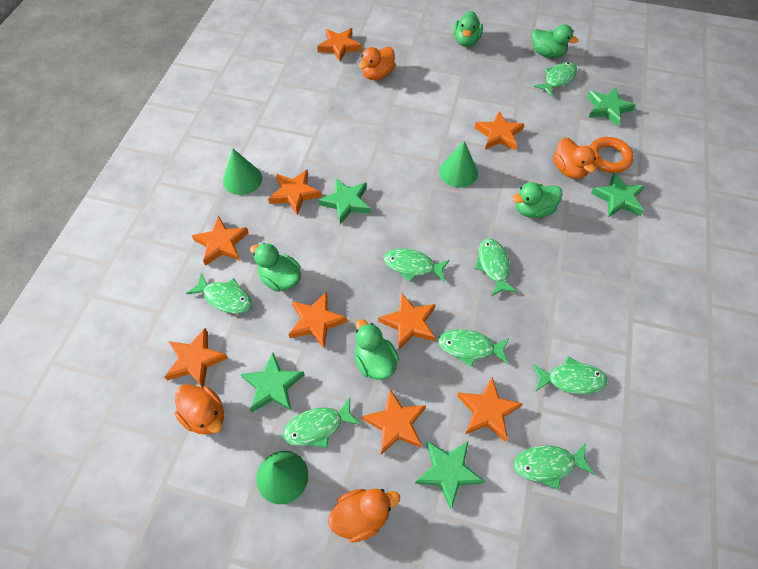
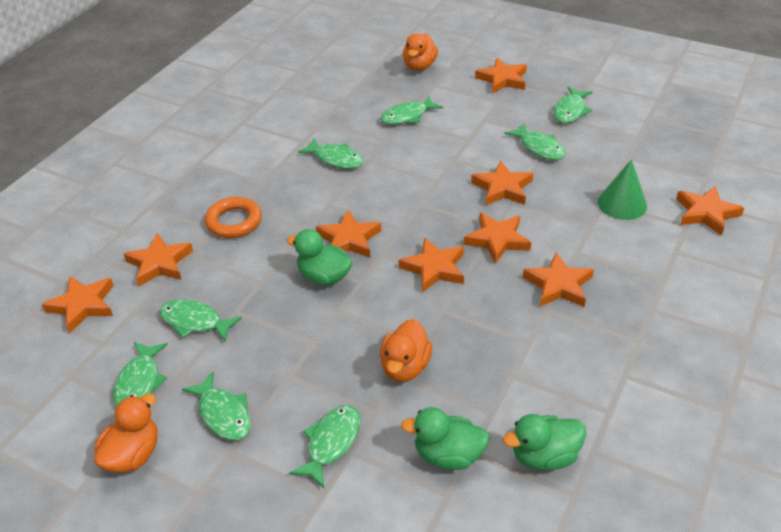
green cone: 3 -> 1
green duck: 5 -> 3
green star: 5 -> 0
orange duck: 4 -> 3

